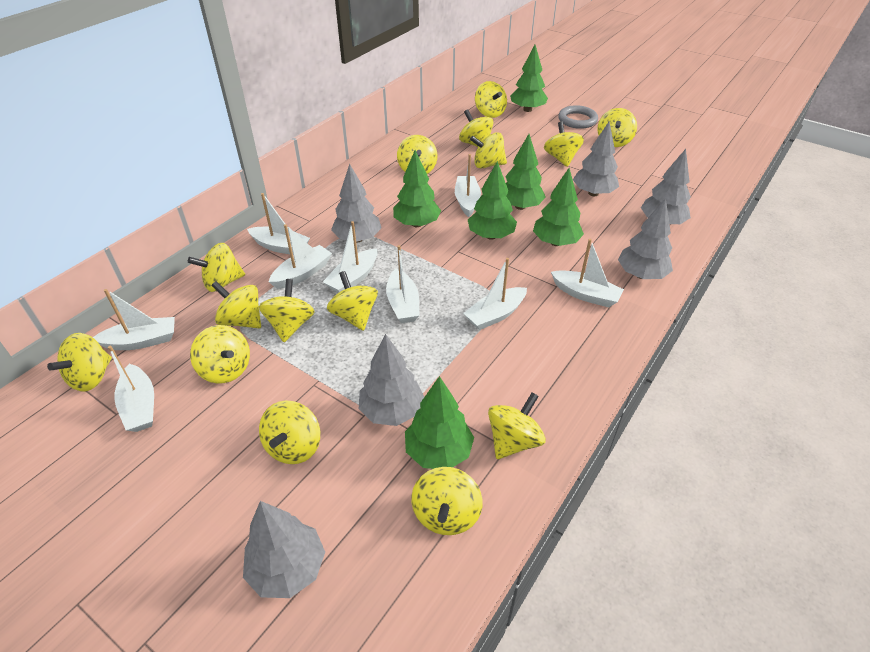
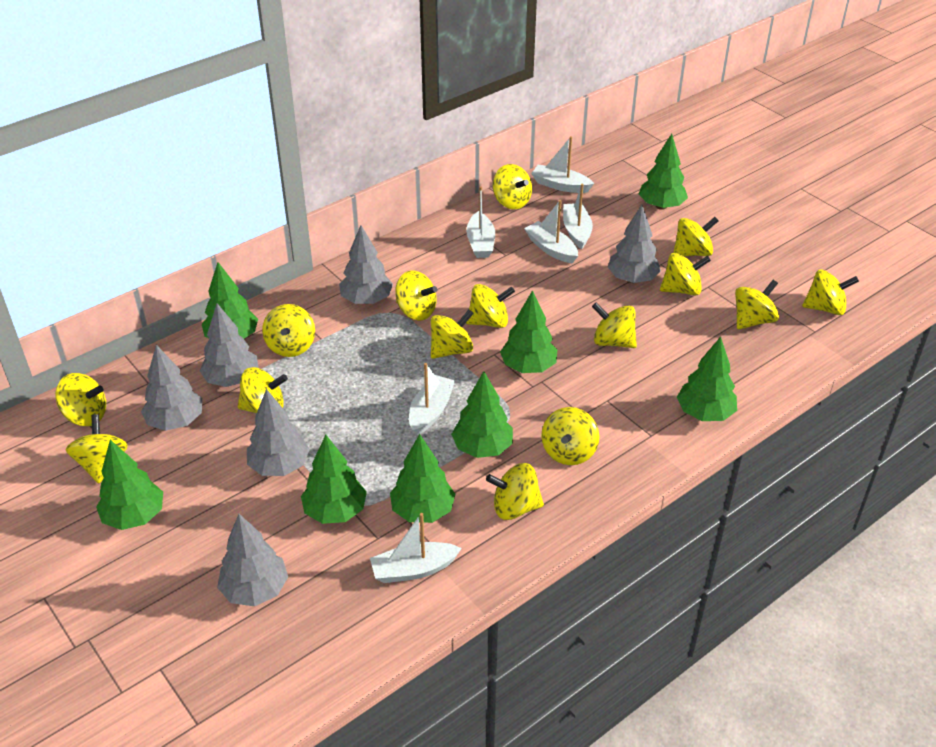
green tree: 6 -> 8
grey ring: 1 -> 0
white boat: 9 -> 6

